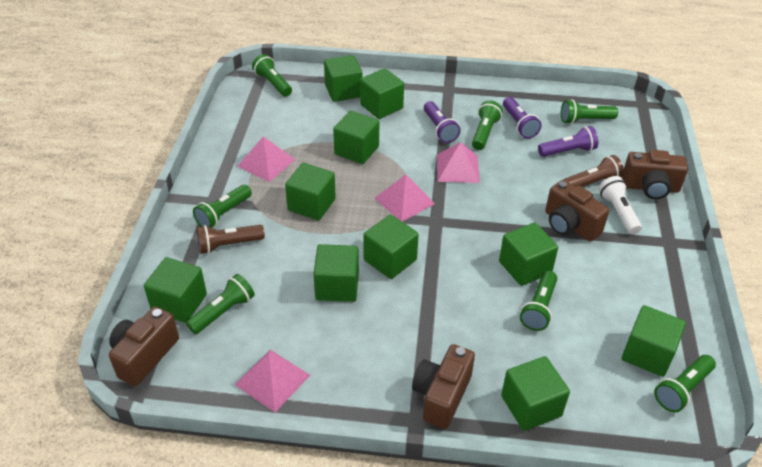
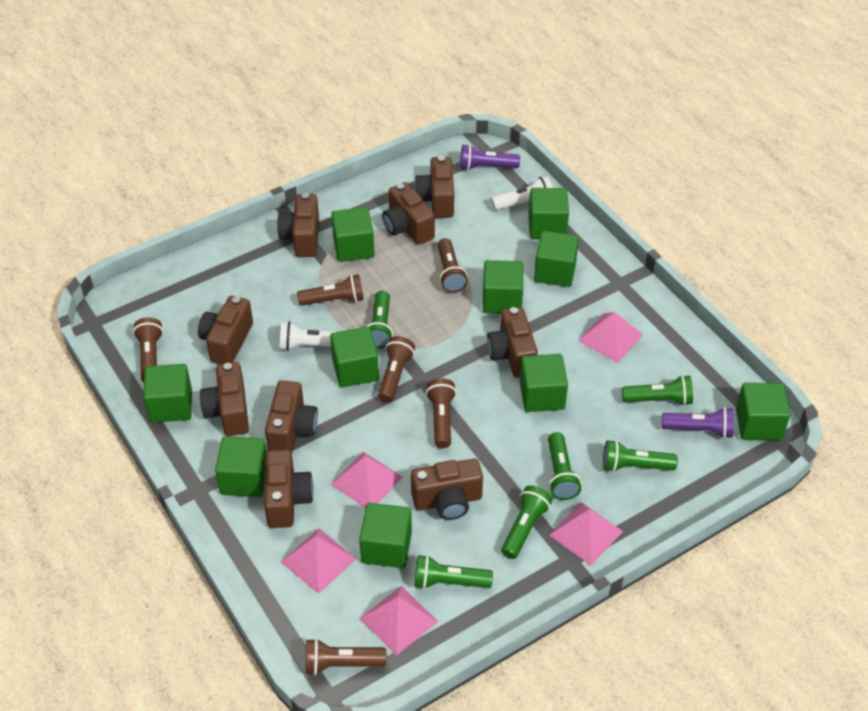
brown camera: 4 -> 9
brown flashlight: 2 -> 6
green flashlight: 7 -> 6
pink pyramid: 4 -> 5
purple flashlight: 3 -> 2
white flashlight: 1 -> 2

